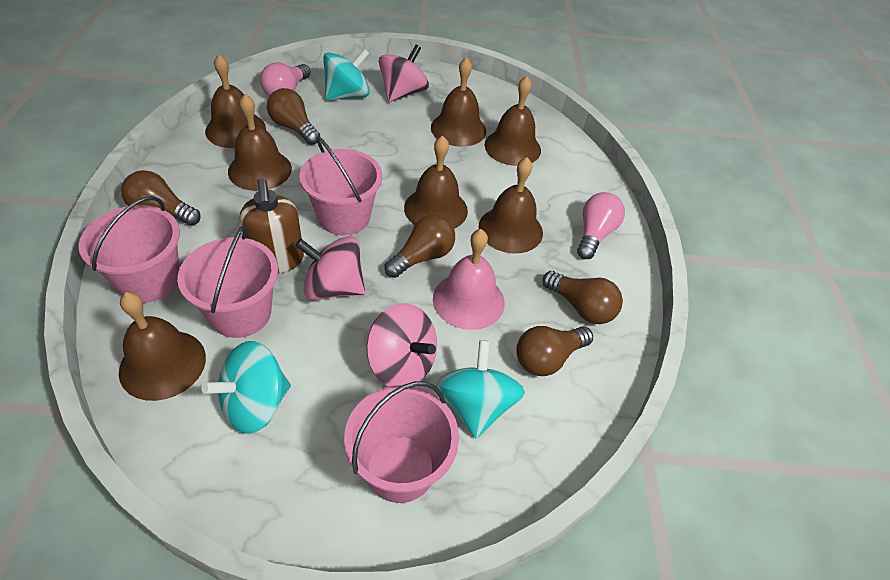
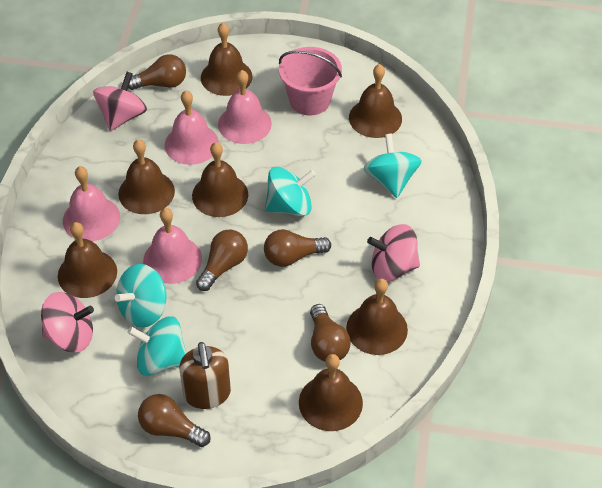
pink bell: 1 -> 4
pink bucket: 4 -> 1
pink light bulb: 2 -> 0
turquoise spinning top: 3 -> 4

